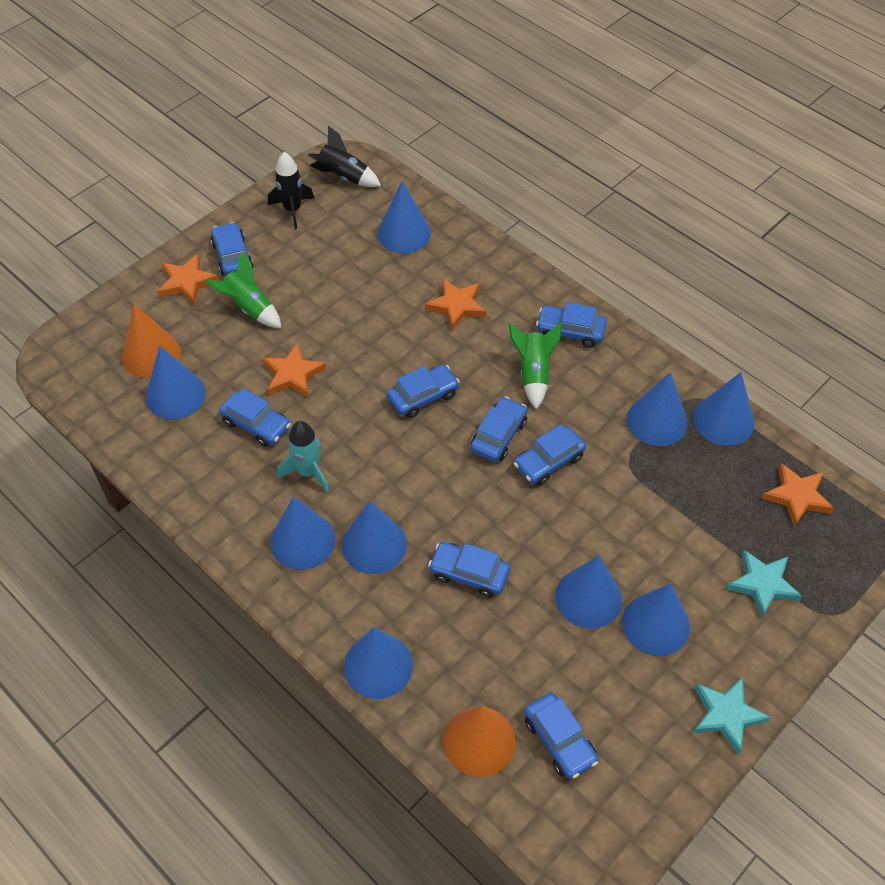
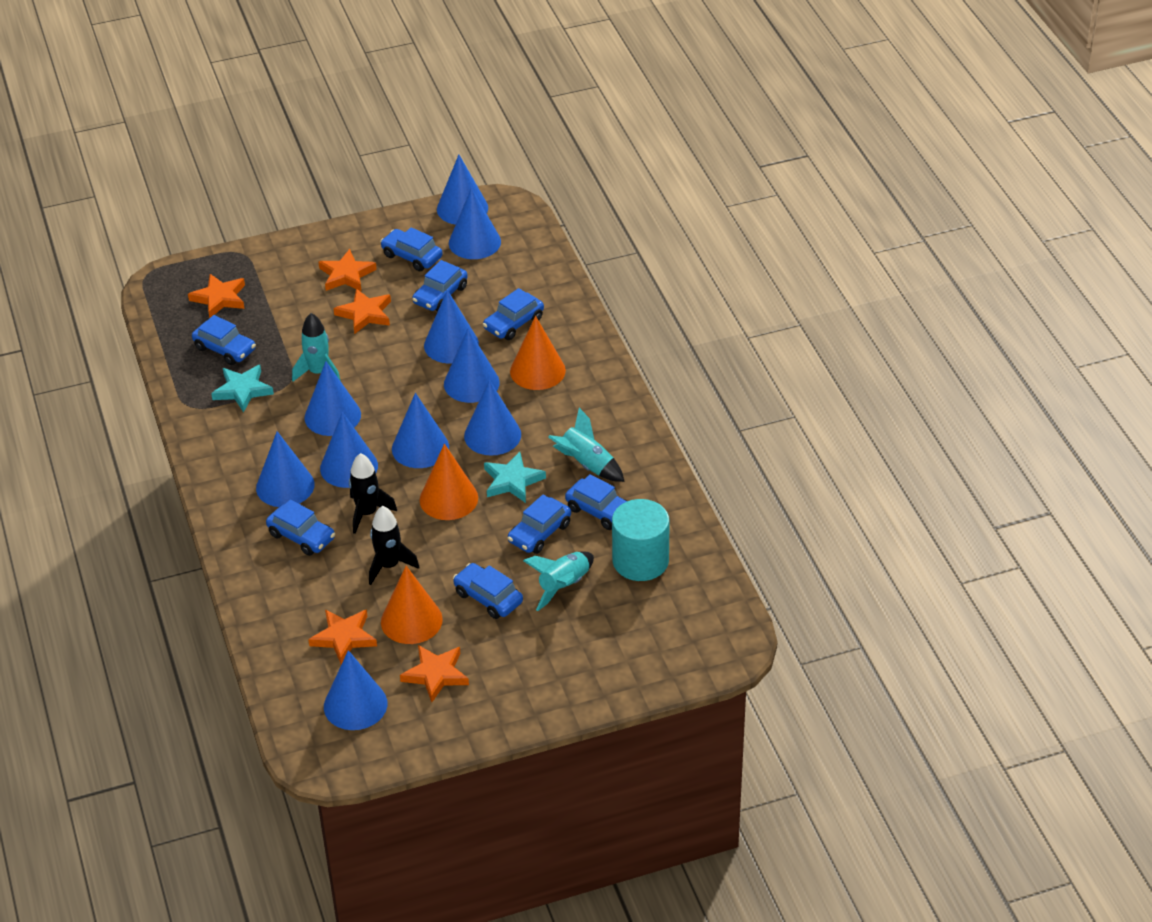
blue cone: 9 -> 10
green rocket: 2 -> 0
orange cone: 2 -> 3
orange star: 4 -> 5
turquoise cylinder: 0 -> 1
turquoise rocket: 1 -> 3

